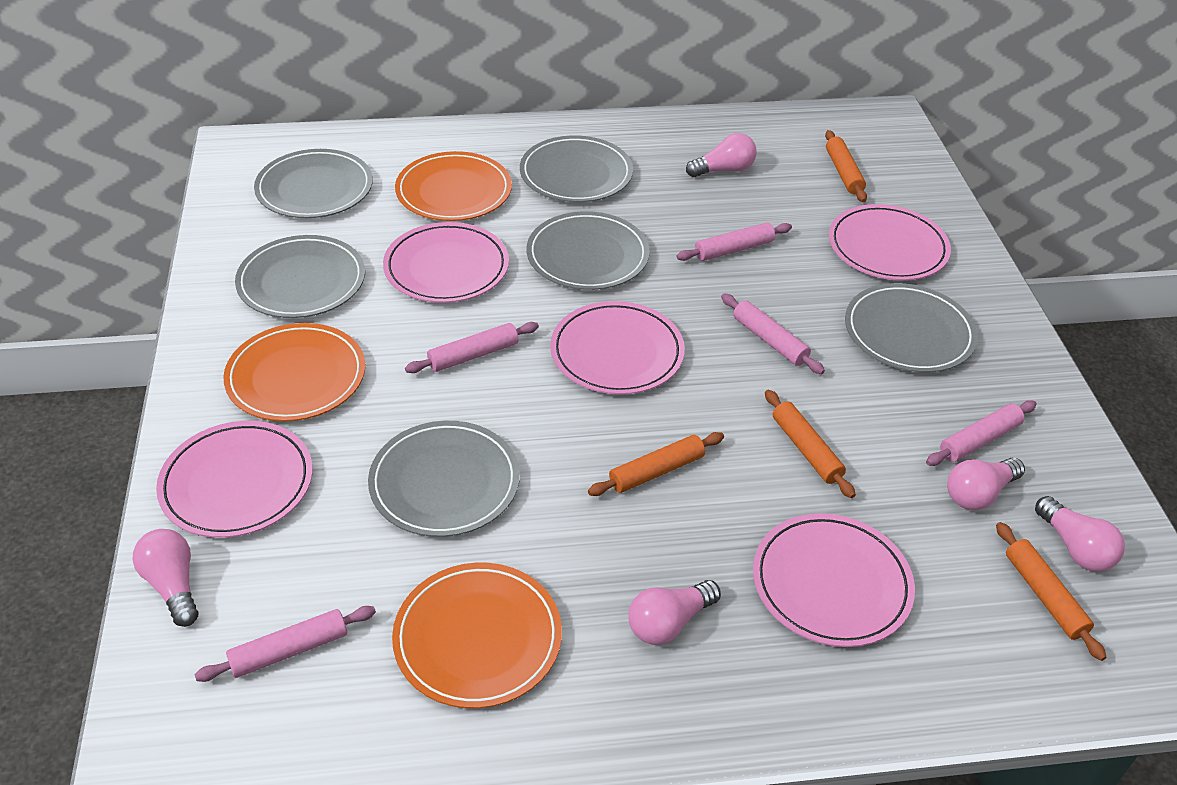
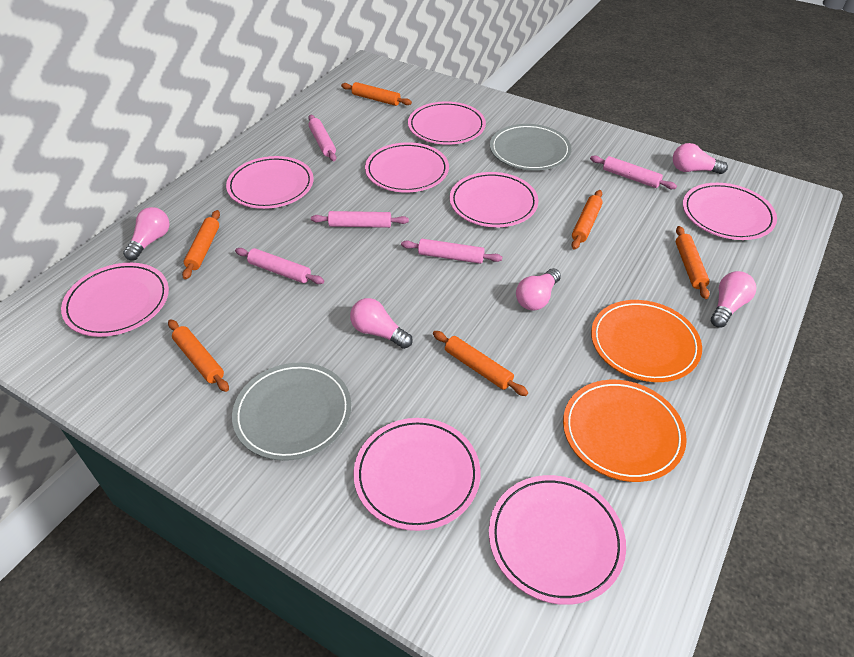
grey plate: 6 -> 2
orange plate: 3 -> 2
orange rolling pin: 4 -> 6
pink plate: 5 -> 8

